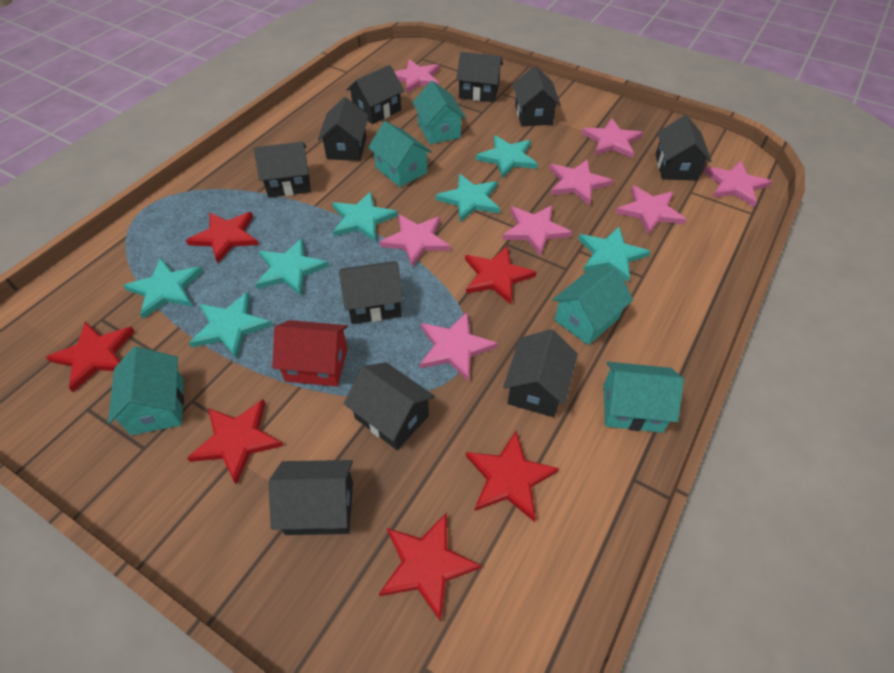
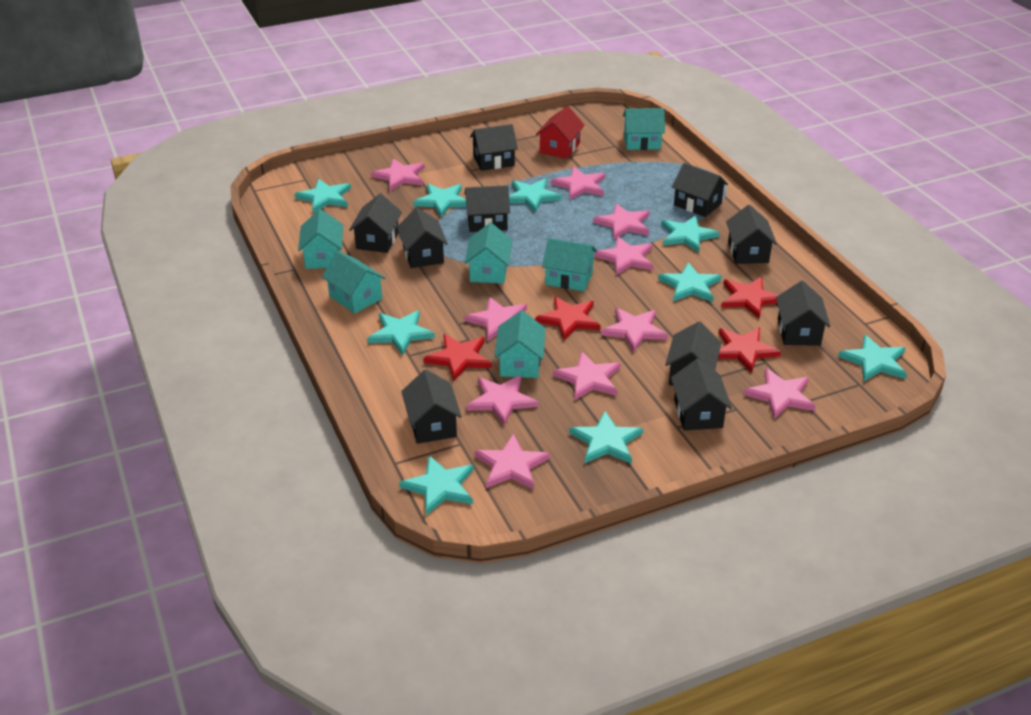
pink star: 8 -> 10
red star: 6 -> 4
turquoise house: 5 -> 6
turquoise star: 7 -> 9

